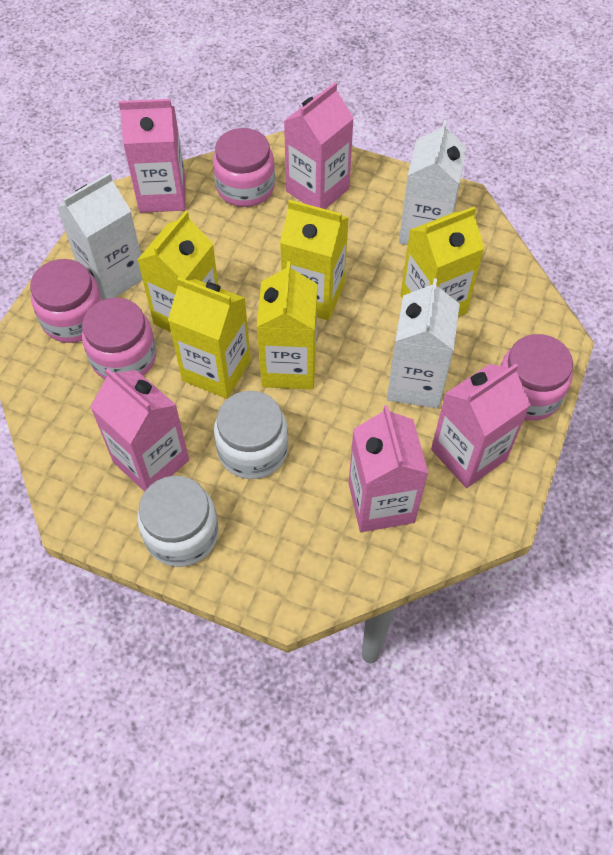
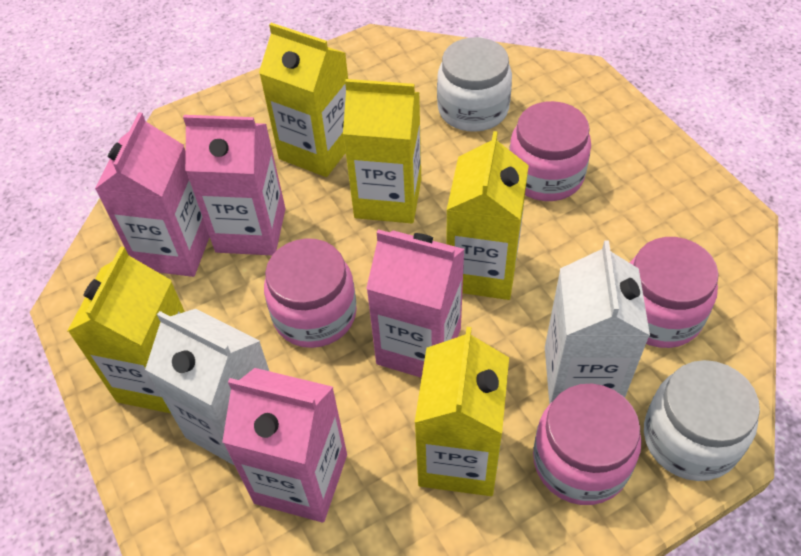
pink carton: 5 -> 4
white carton: 3 -> 2

